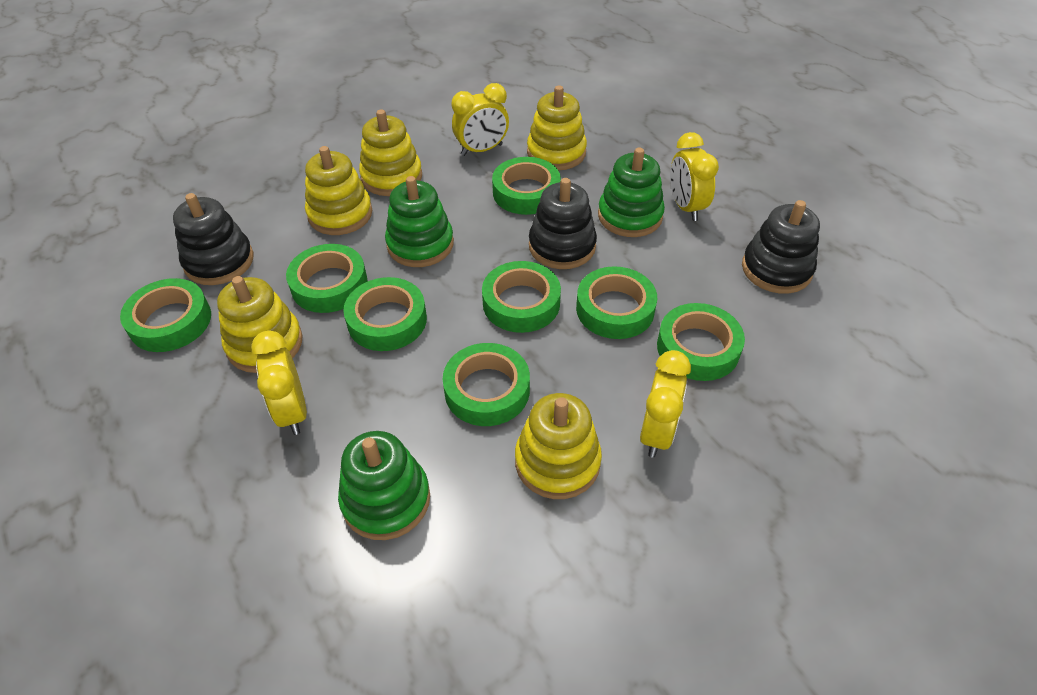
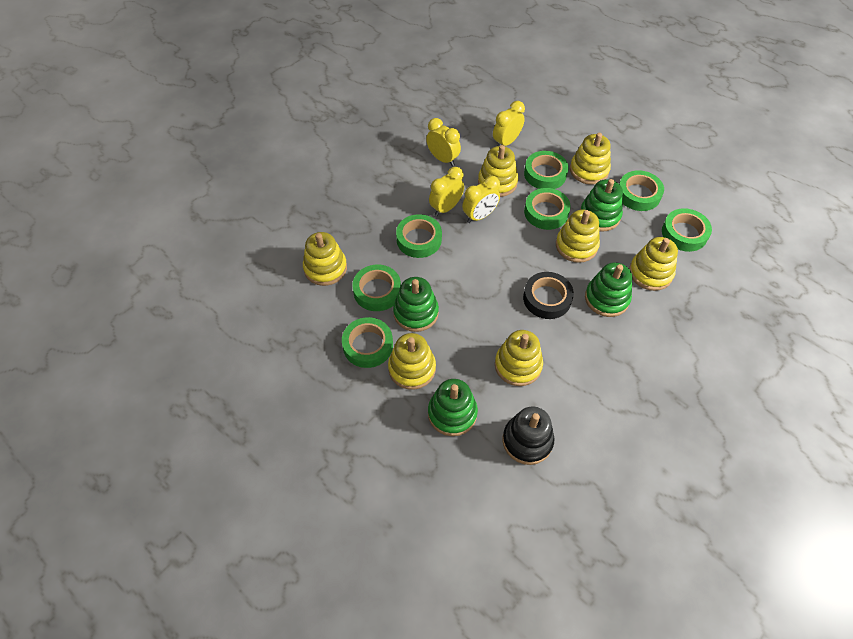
black stacking toy: 3 -> 1
black tape: 0 -> 1
green stacking toy: 3 -> 4
green tape: 8 -> 7
yellow stacking toy: 5 -> 7

